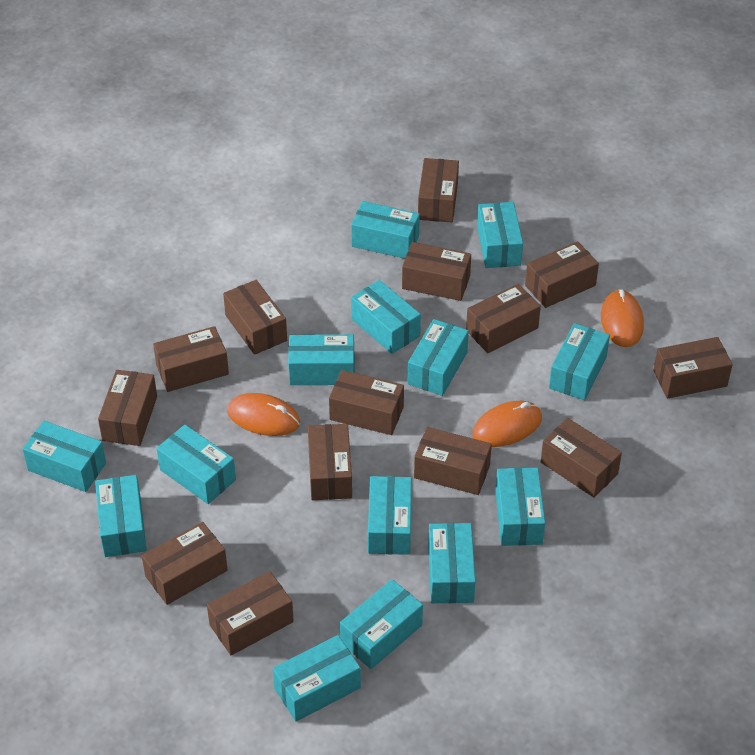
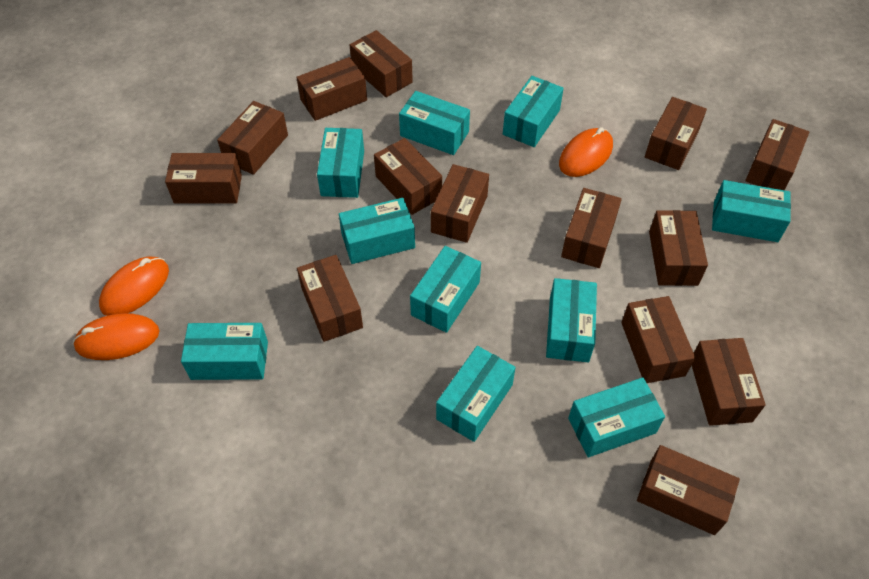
turquoise box: 14 -> 10

